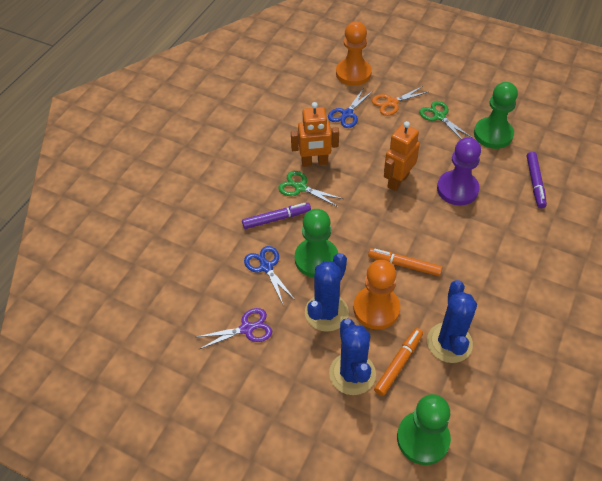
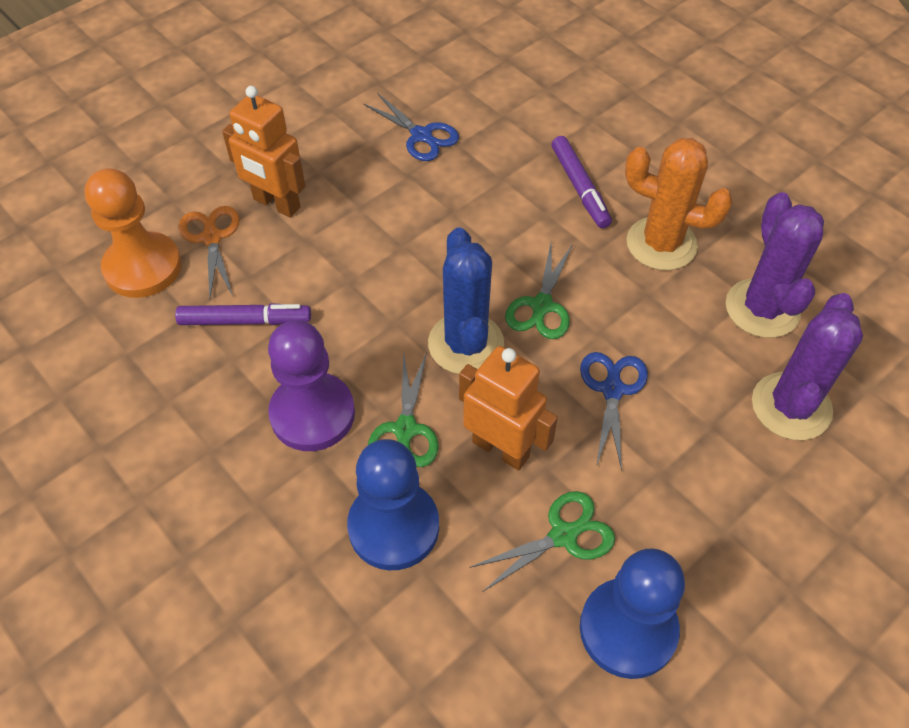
blue cactus: 3 -> 1
blue pawn: 0 -> 2
green pawn: 3 -> 0
green scissors: 2 -> 3
orange cactus: 0 -> 1
orange marker: 2 -> 0
orange pawn: 2 -> 1
purple cactus: 0 -> 2
purple scissors: 1 -> 0

